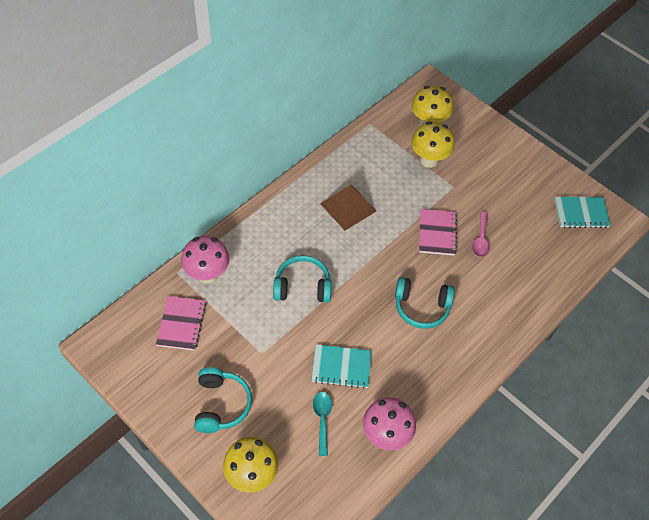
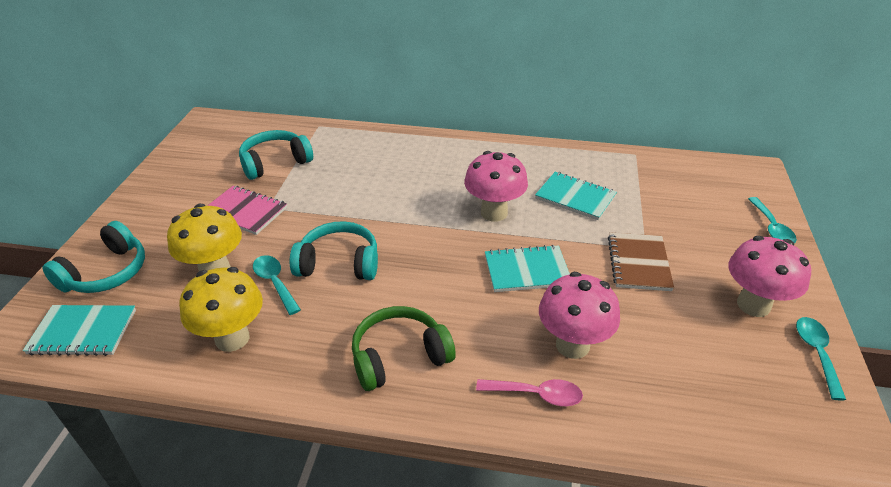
brown notebook: 0 -> 1
brown pyramid: 1 -> 0
green headphones: 0 -> 1
pink mushroom: 2 -> 3
pink notebook: 2 -> 1
turquoise notebook: 2 -> 3
turquoise spoon: 1 -> 3
yellow mushroom: 3 -> 2

